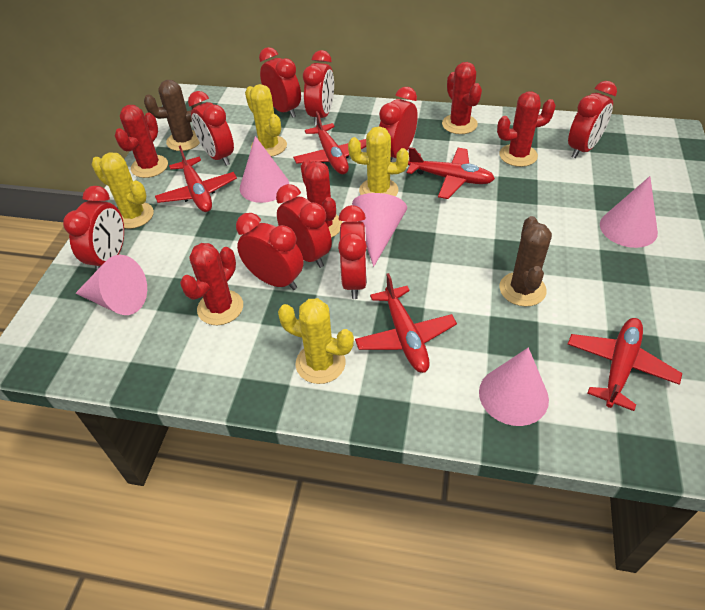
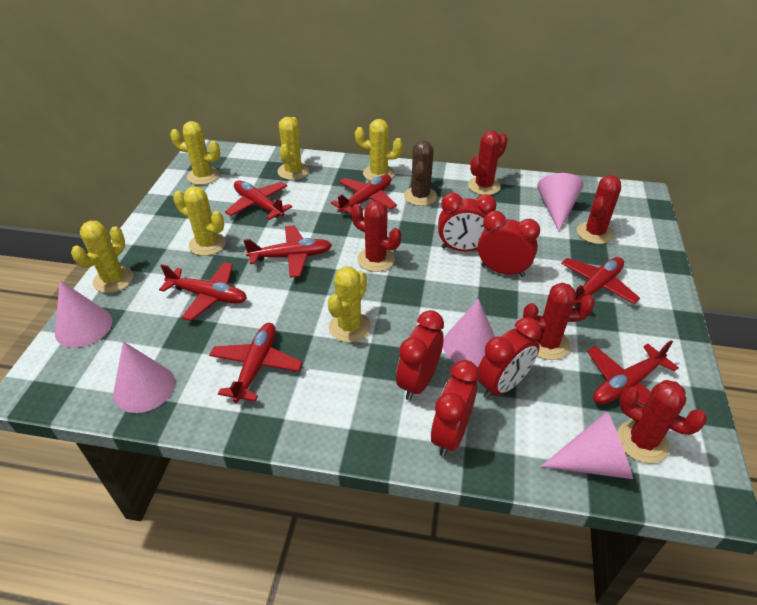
brown cactus: 2 -> 1
red clock: 9 -> 5
red plane: 5 -> 7
yellow cactus: 4 -> 6

